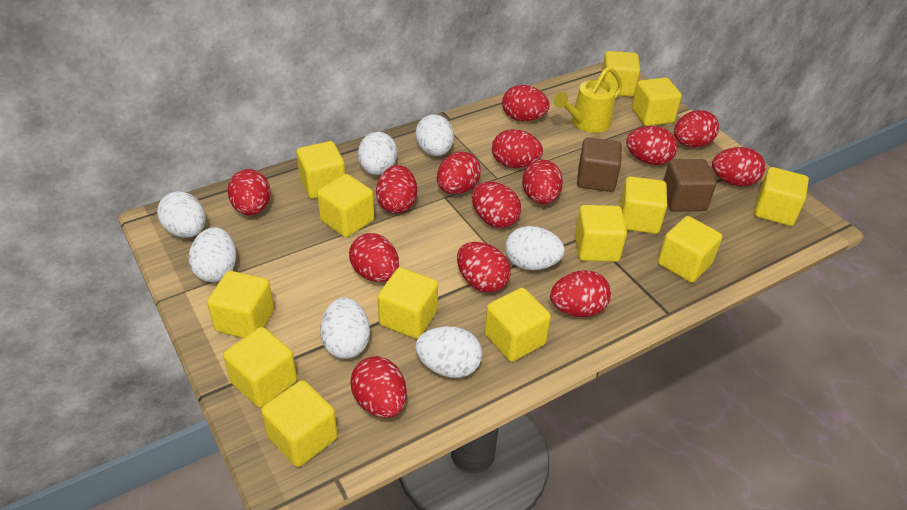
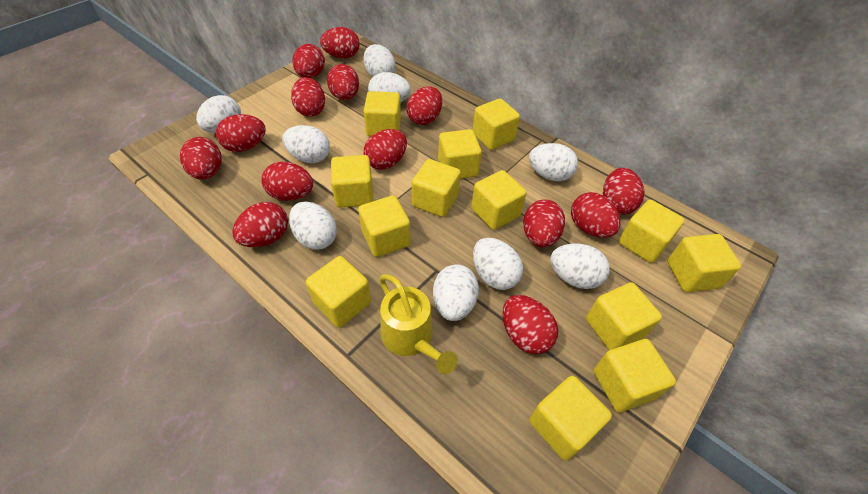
brown cube: 2 -> 0
white egg: 7 -> 9

